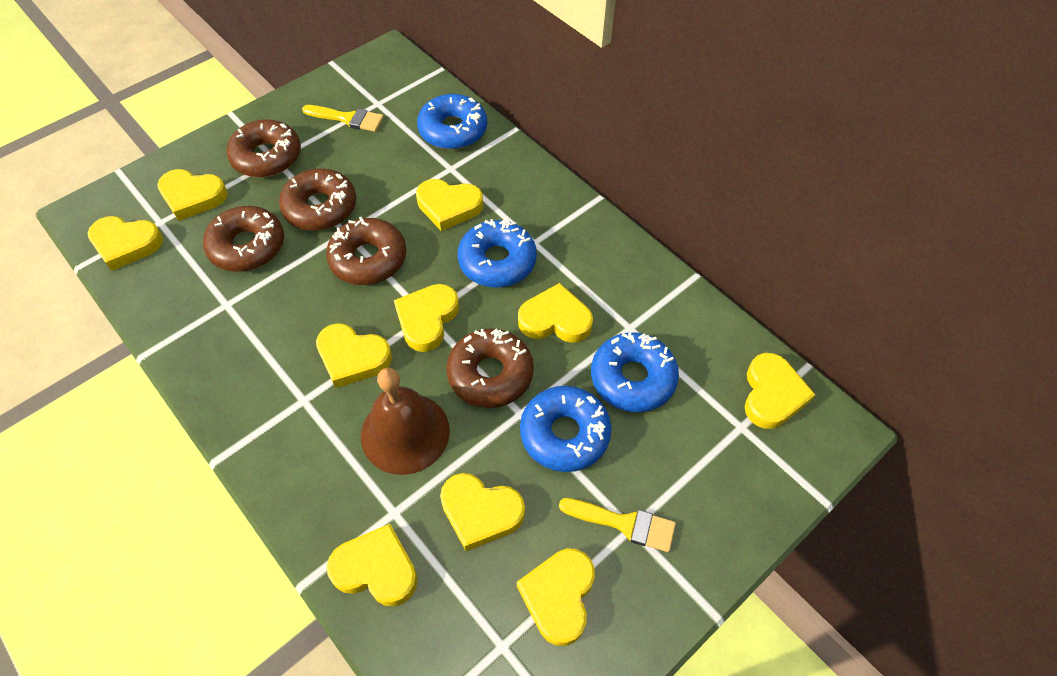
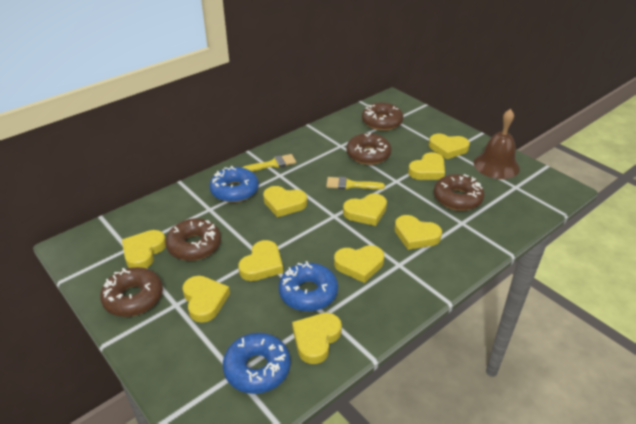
blue donut: 4 -> 3

